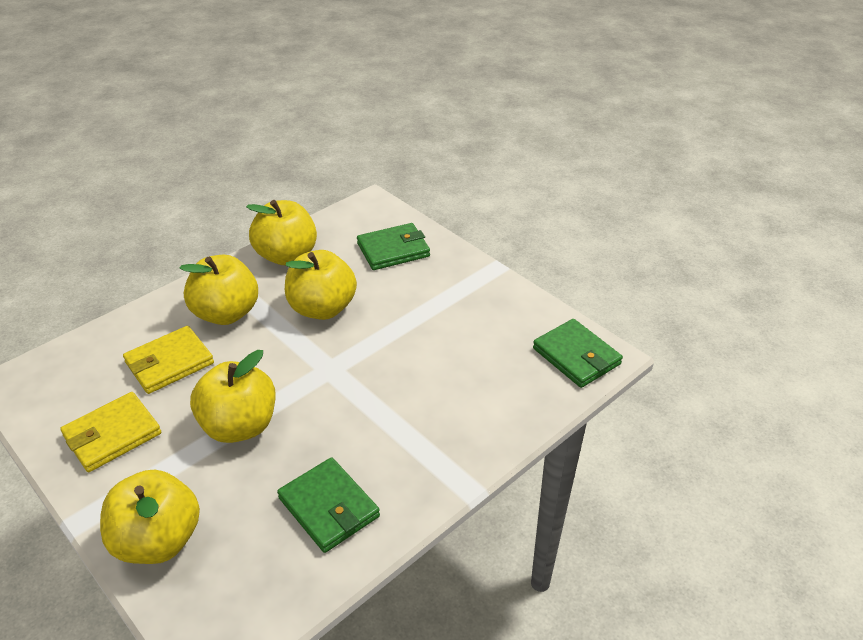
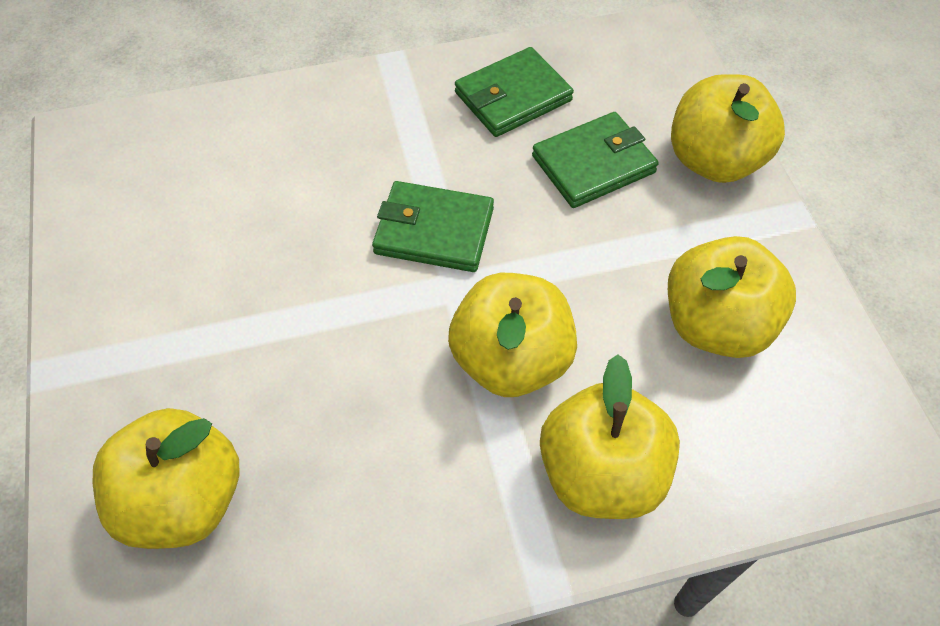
yellow wallet: 2 -> 0

